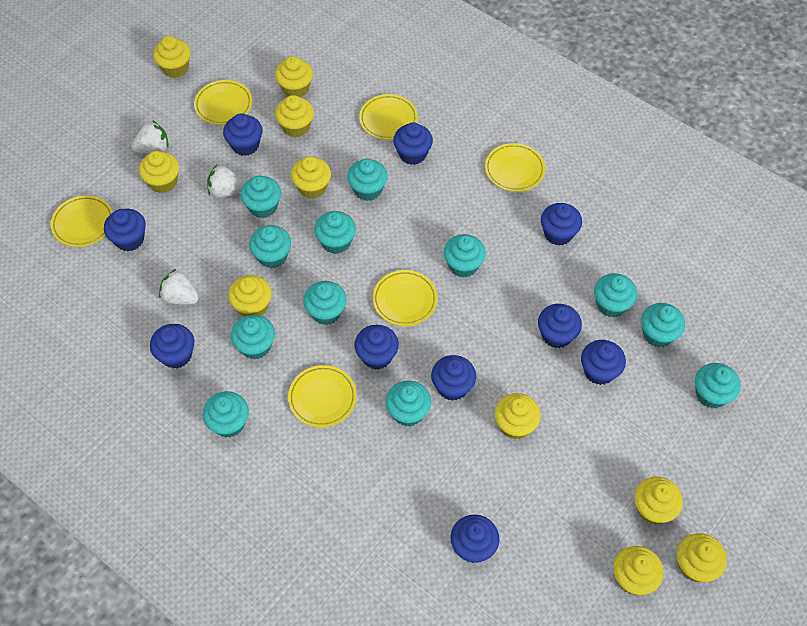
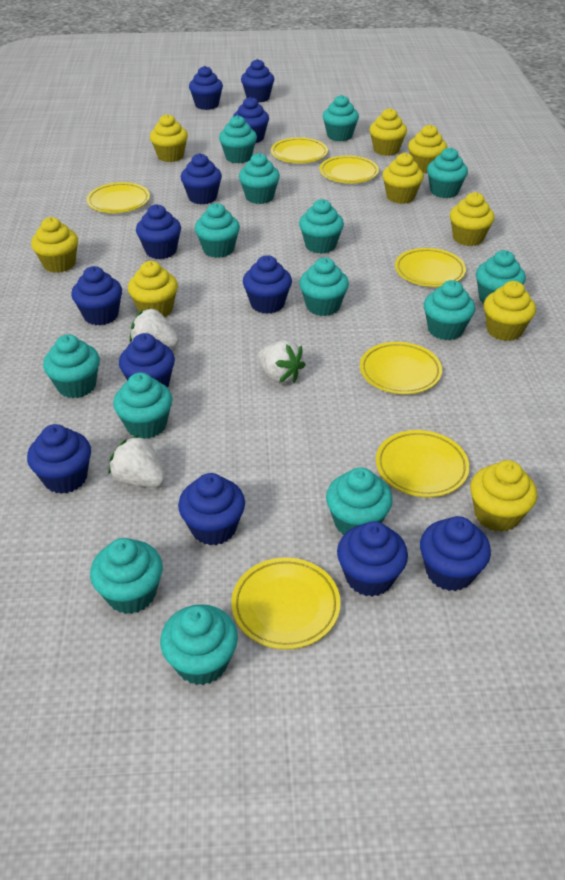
blue cupcake: 10 -> 12
turquoise cupcake: 12 -> 14
yellow cupcake: 10 -> 9
yellow plate: 6 -> 7

